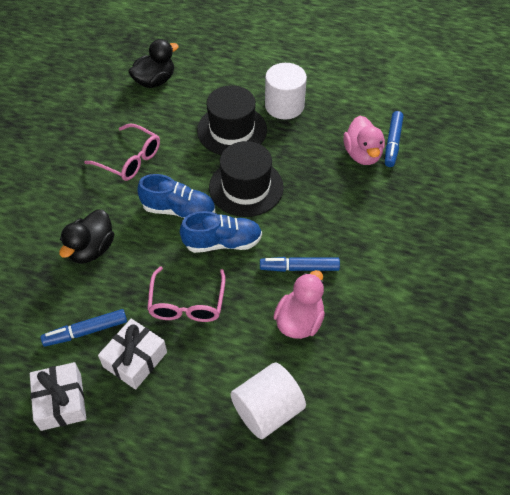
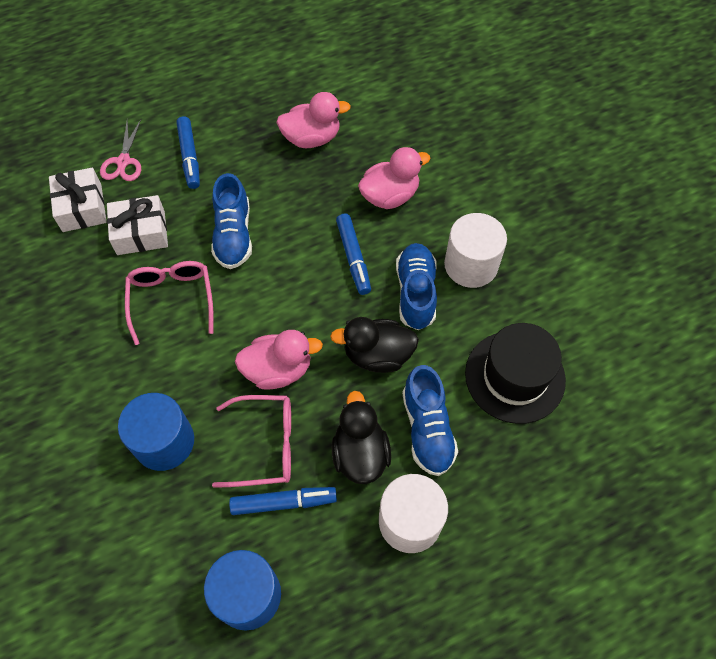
black hat: 2 -> 1
blue cylinder: 0 -> 2
blue shoe: 2 -> 3
pink duck: 2 -> 3
pink scissors: 0 -> 1

